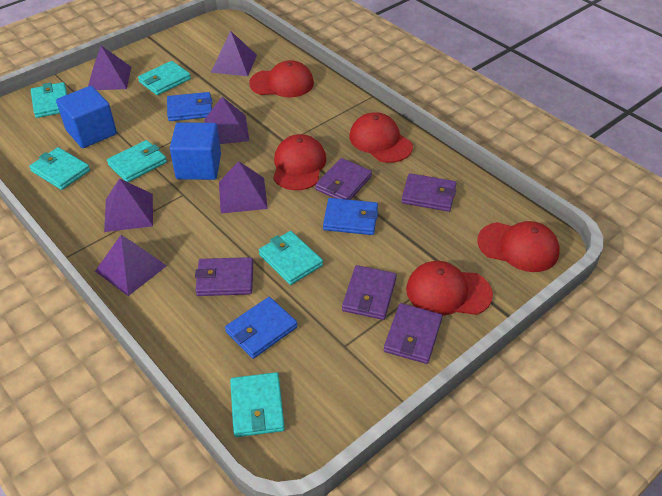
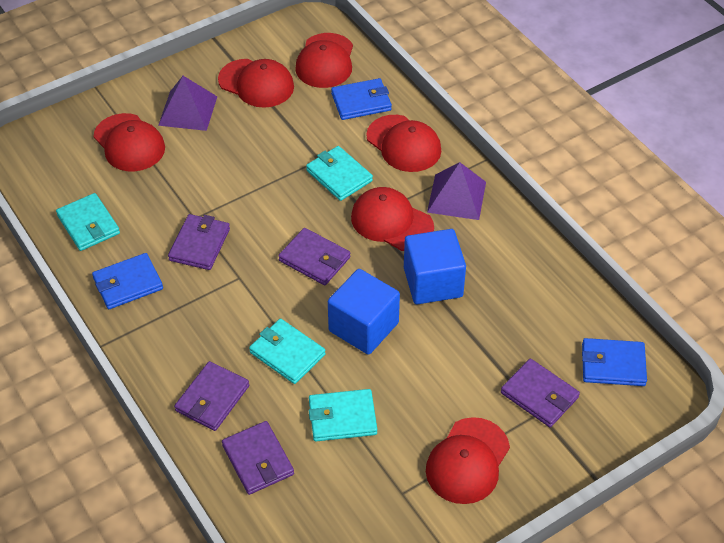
purple pyramid: 6 -> 2
red cap: 5 -> 6
turquoise wallet: 6 -> 4

